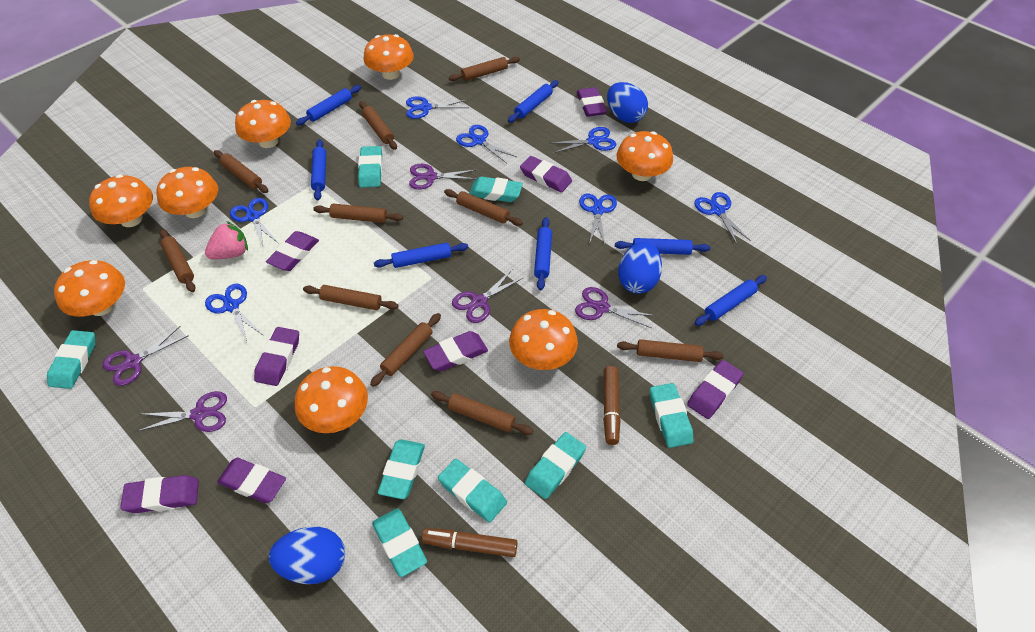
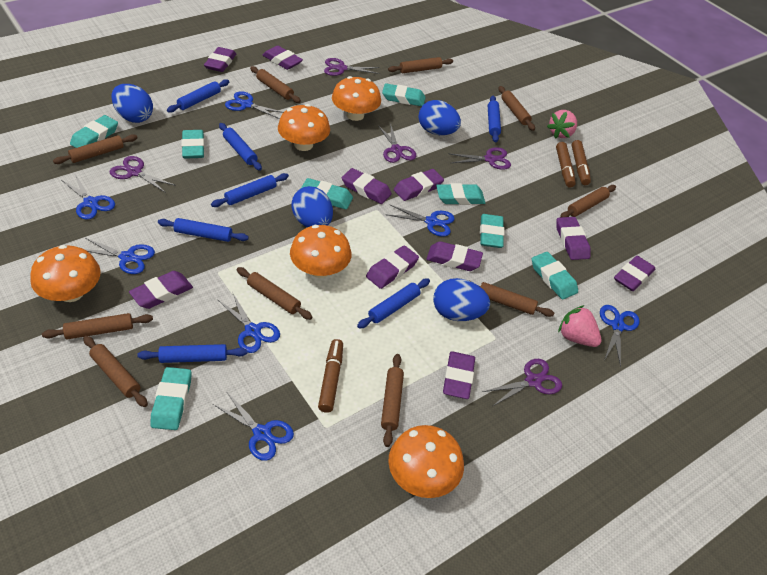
blue egg: 3 -> 4
brown marker: 2 -> 3
orange mushroom: 8 -> 5
pink strawberry: 1 -> 2
purple eraser: 8 -> 10

